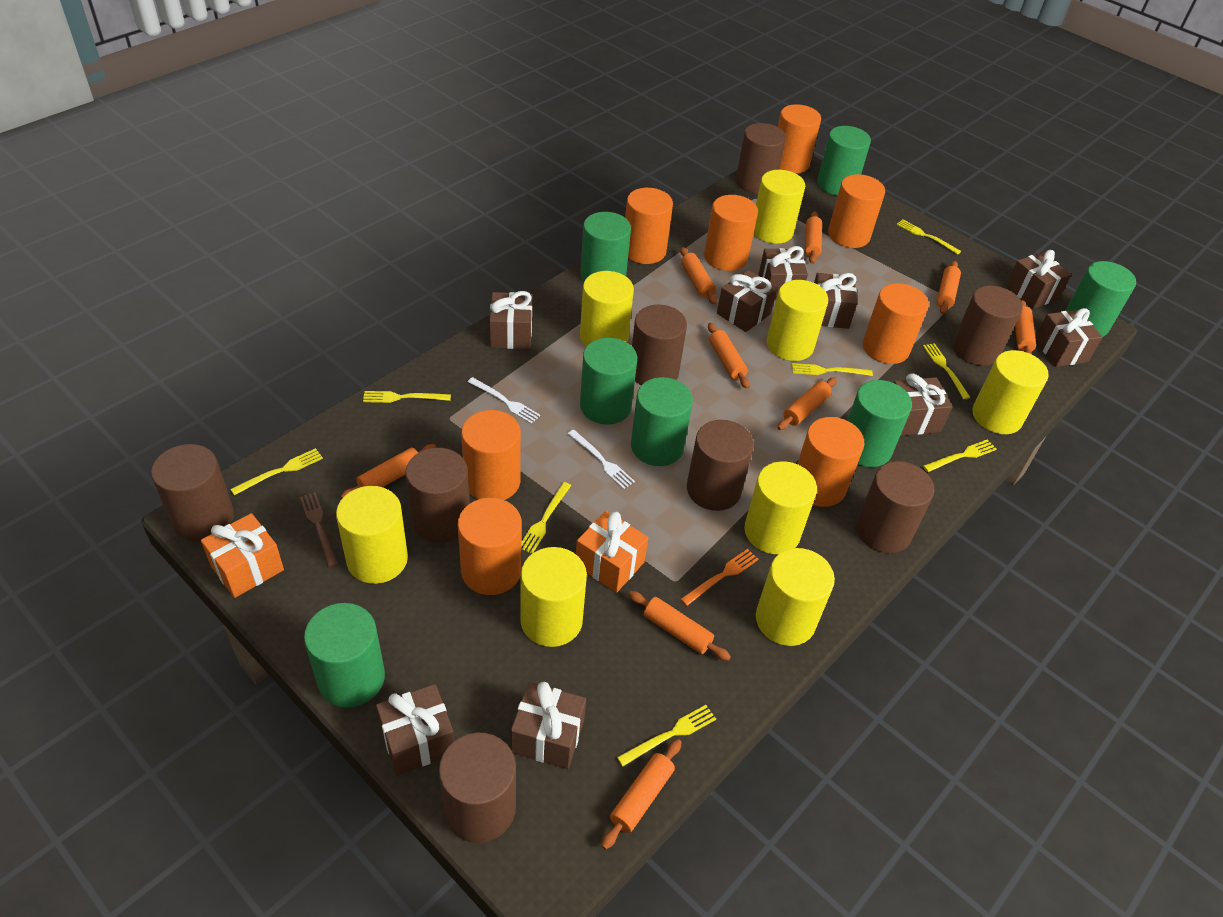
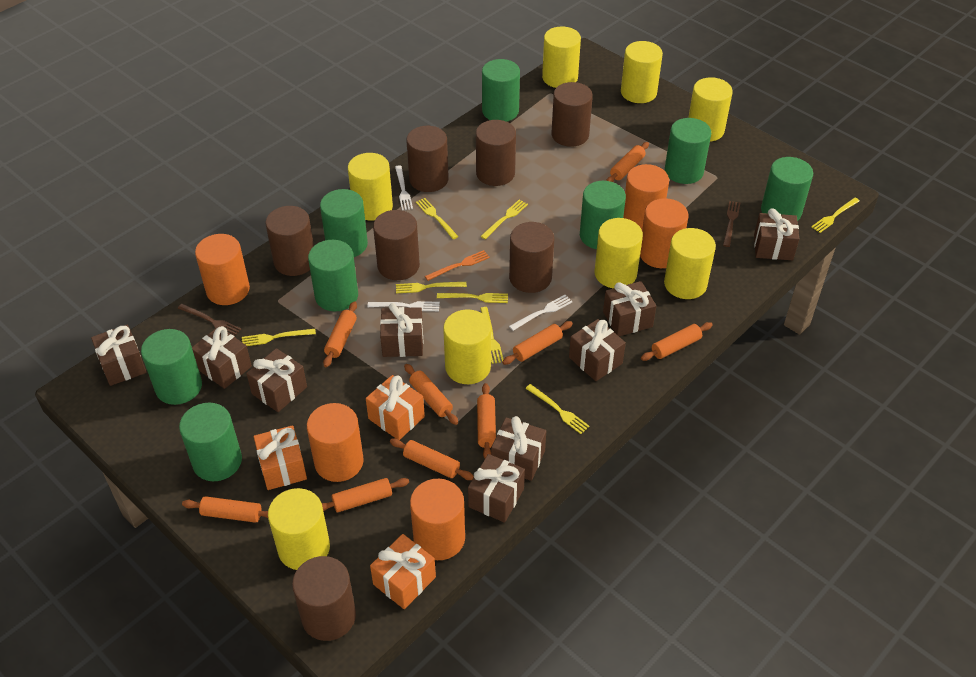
brown cylinder: 8 -> 7
brown fork: 1 -> 2
green cylinder: 7 -> 8
orange cylinder: 8 -> 5
orange gift: 2 -> 3
white fork: 2 -> 3

